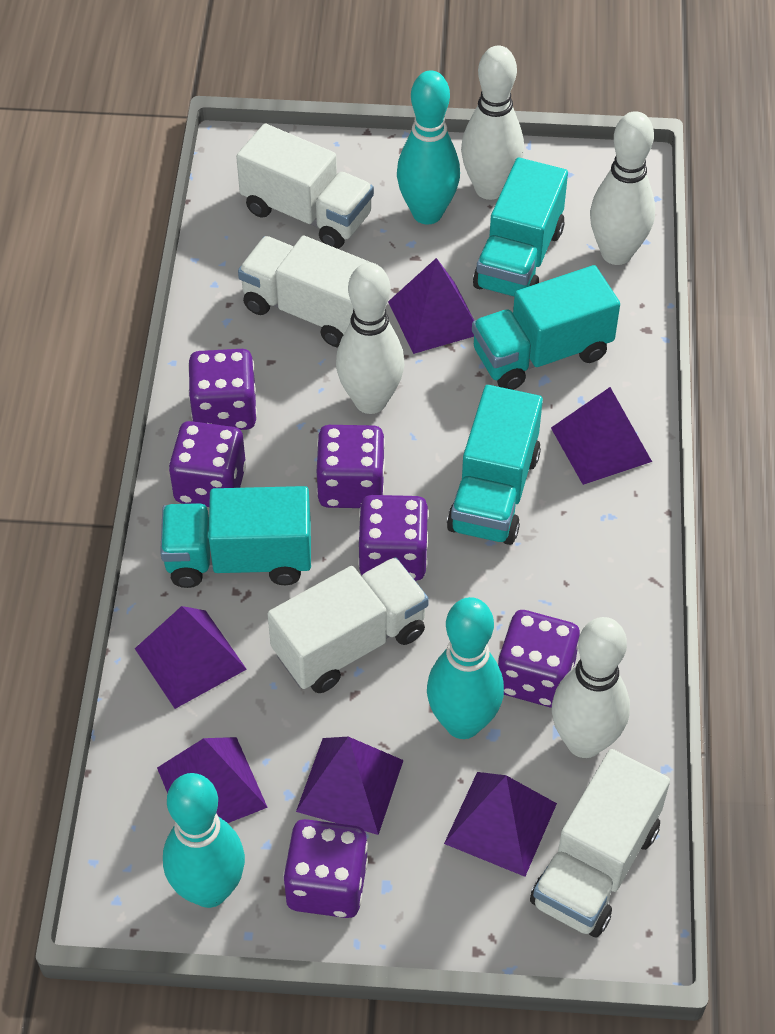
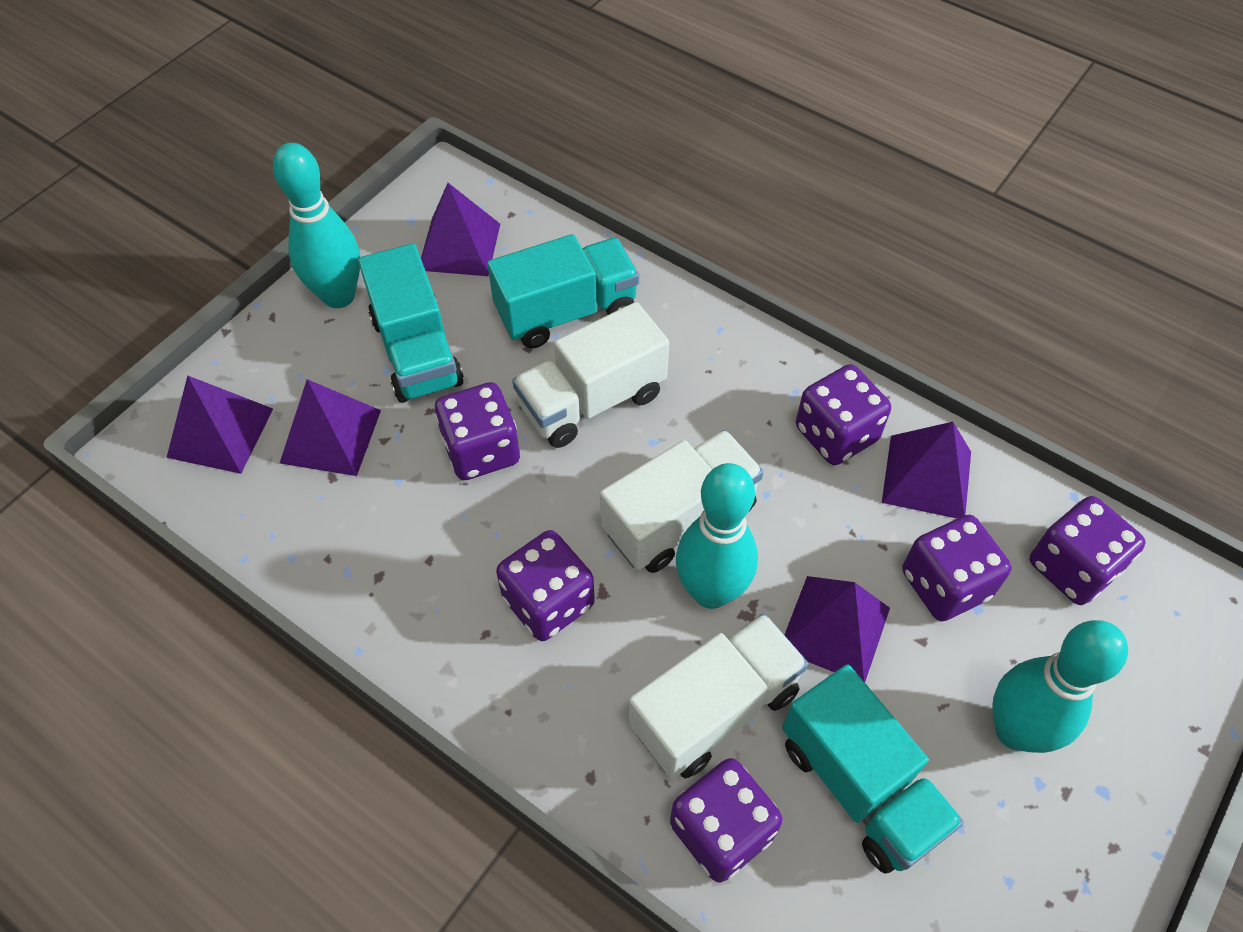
purple pyramid: 6 -> 5
turquoise truck: 4 -> 3
white bowling pin: 4 -> 0
white truck: 4 -> 3

